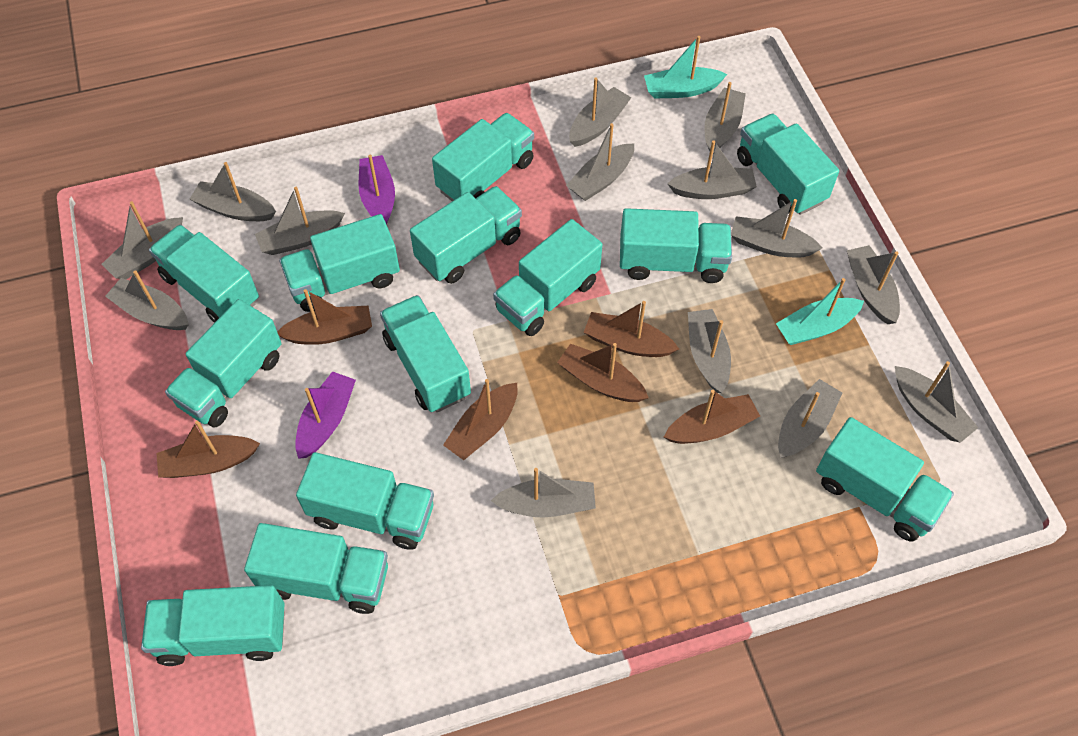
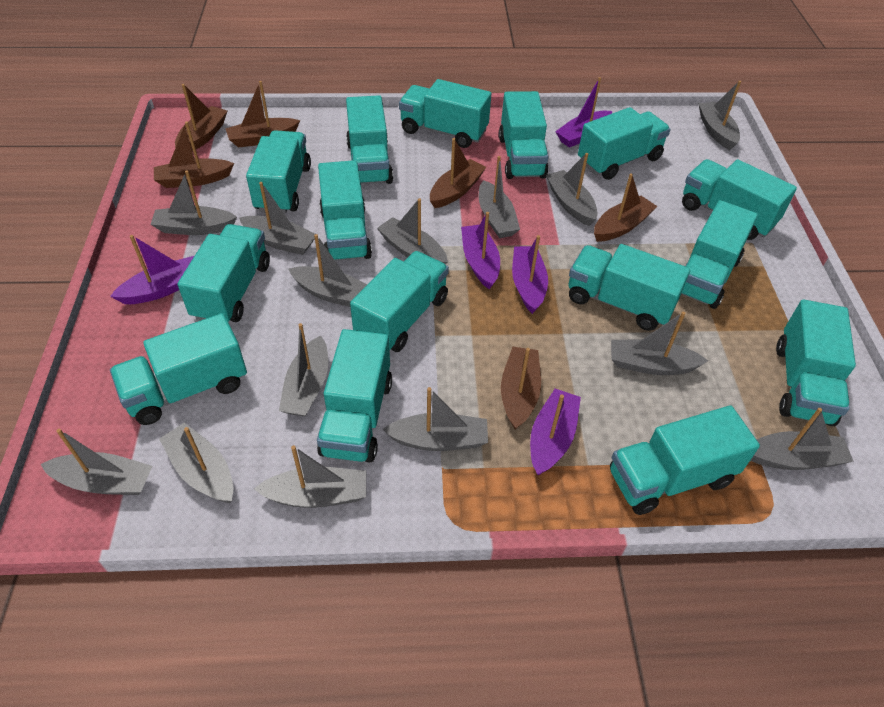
purple boat: 2 -> 5
turquoise boat: 2 -> 0
turquoise truck: 13 -> 15

